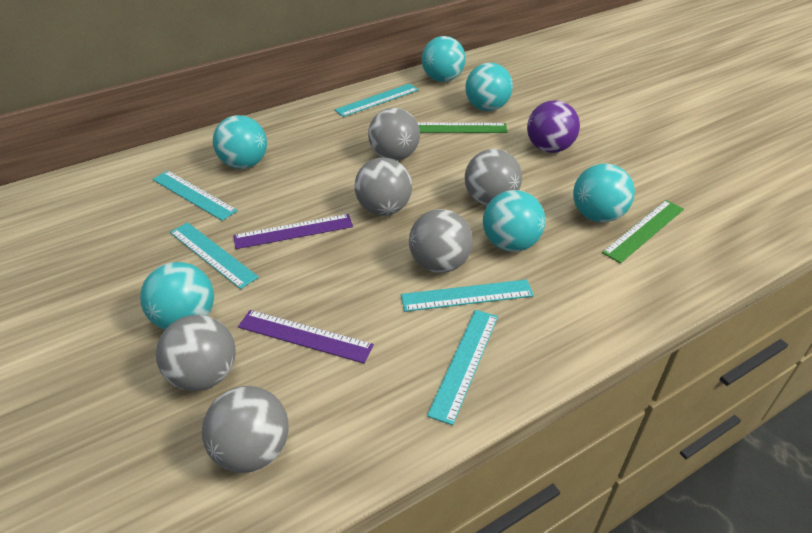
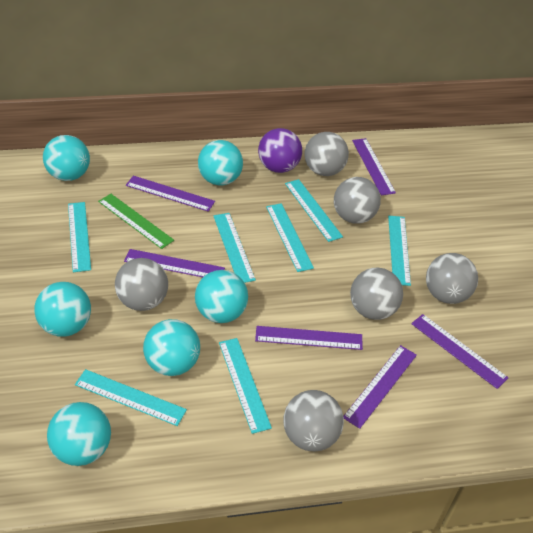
green ruler: 2 -> 1
purple ruler: 2 -> 6
turquoise ruler: 5 -> 7

